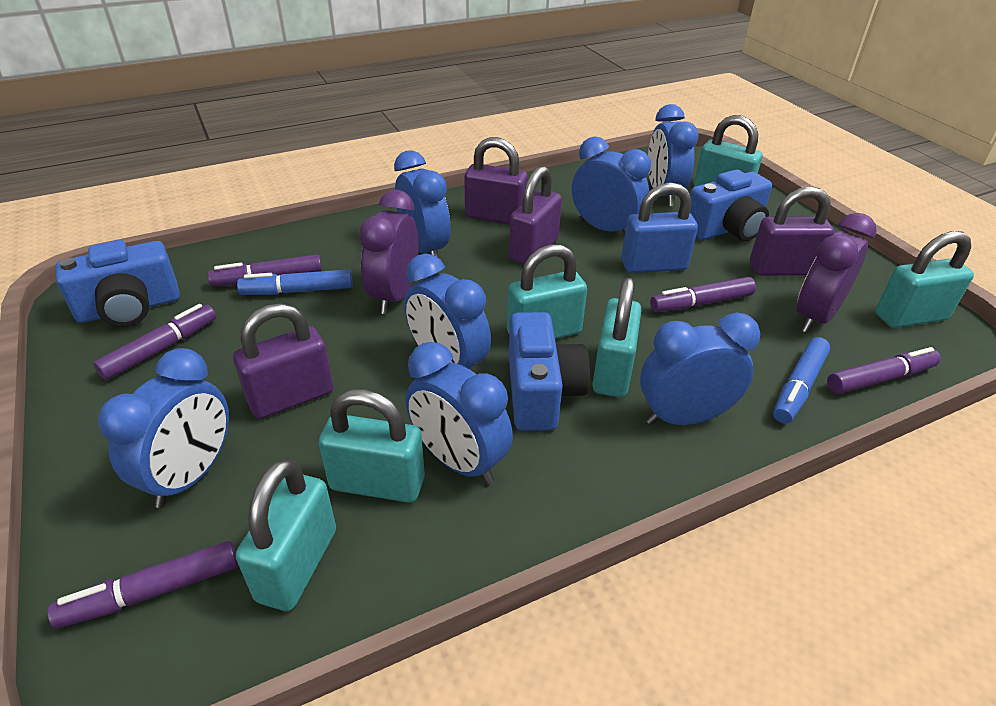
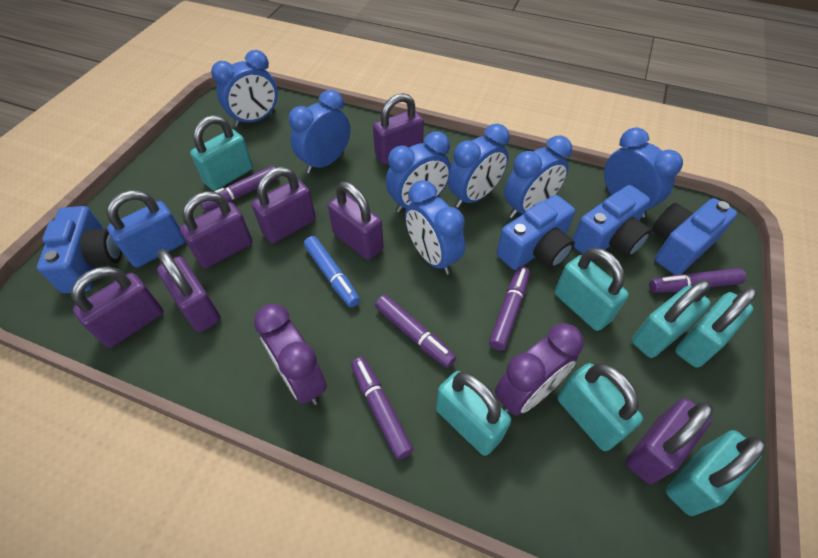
blue camera: 3 -> 4
blue marker: 2 -> 1
purple padlock: 4 -> 7
turquoise padlock: 6 -> 7

